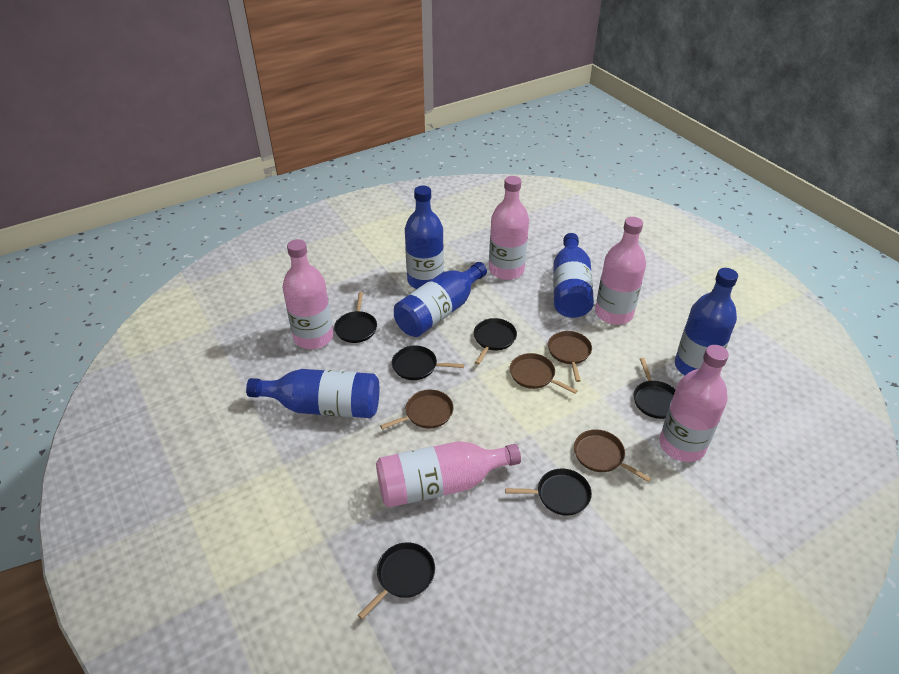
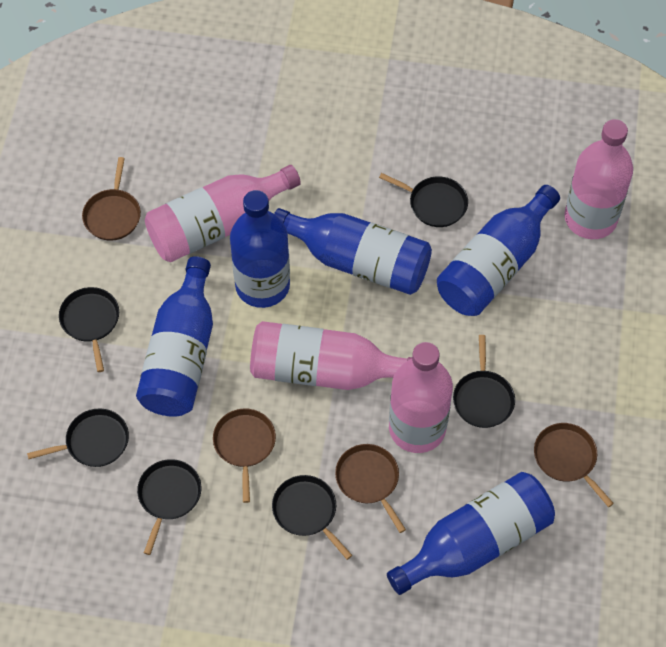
pink bottle: 5 -> 4

